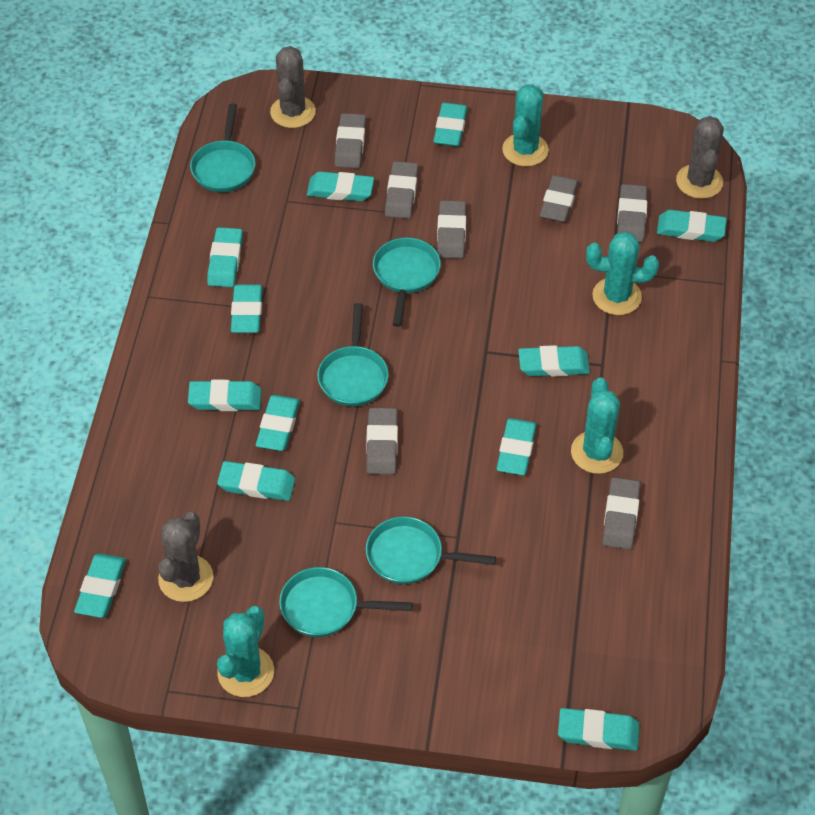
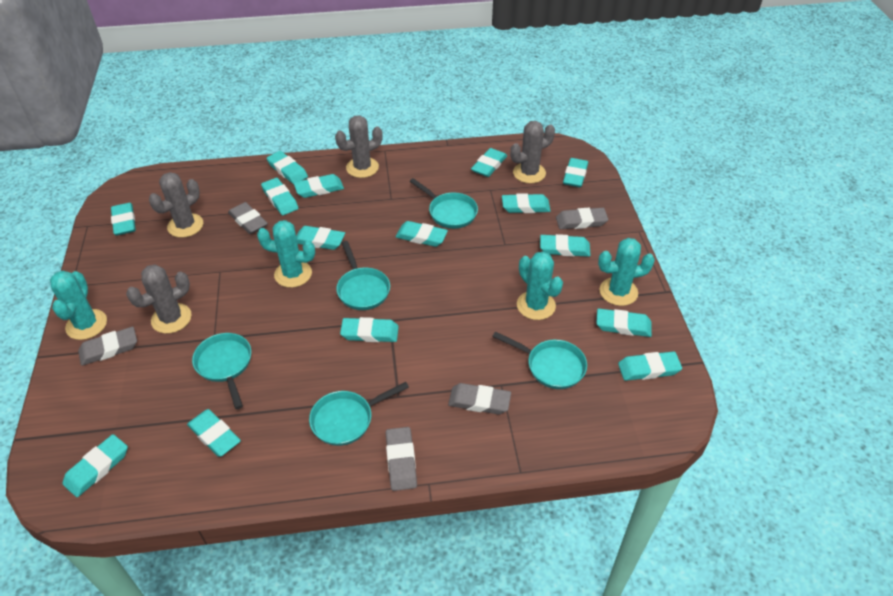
grey cactus: 3 -> 4
grey eraser: 7 -> 5
turquoise eraser: 12 -> 15

